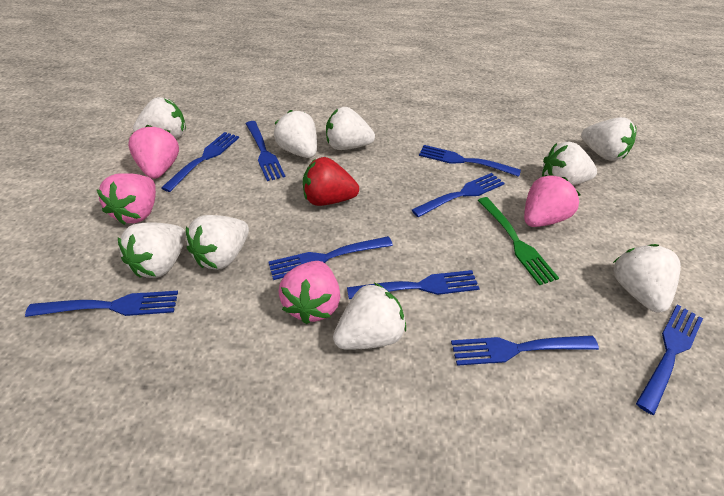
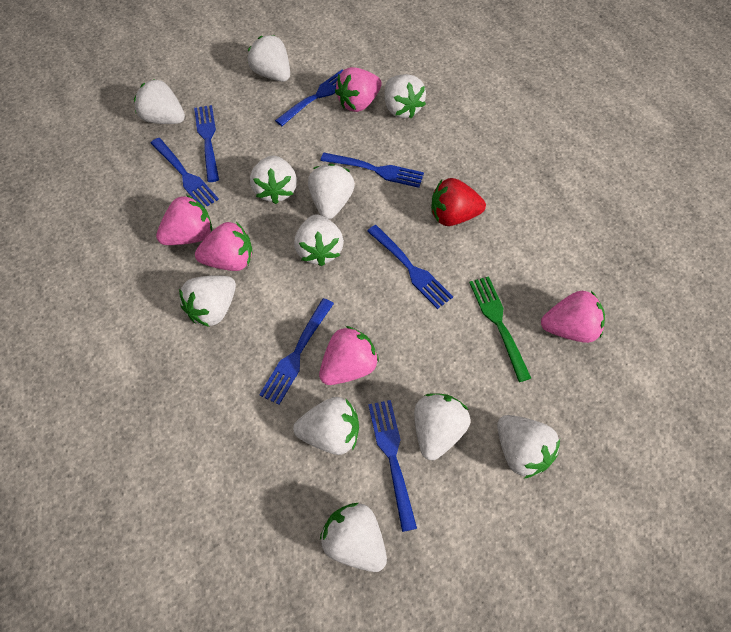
blue fork: 9 -> 7
pink strawberry: 4 -> 5
white strawberry: 9 -> 11

